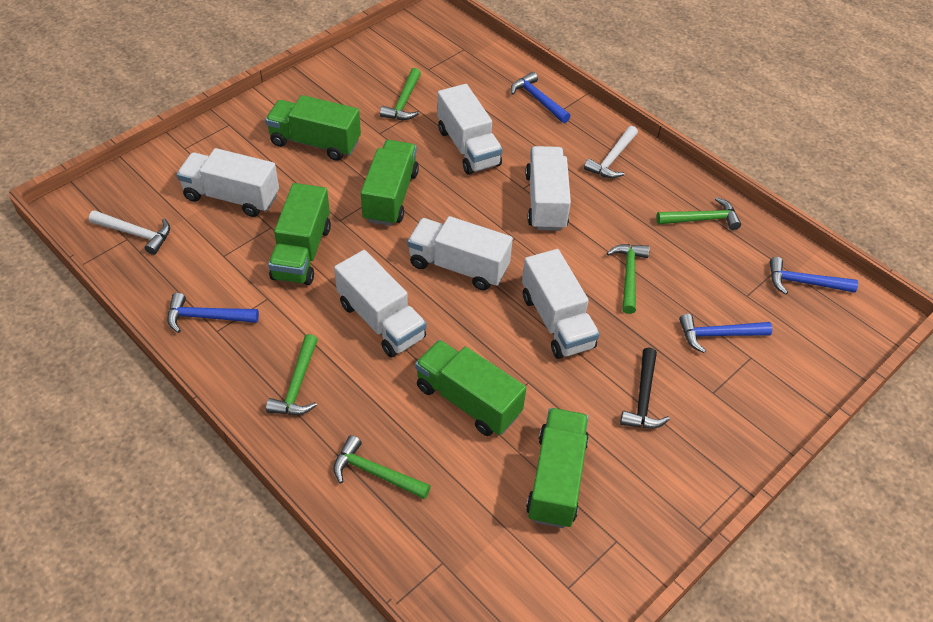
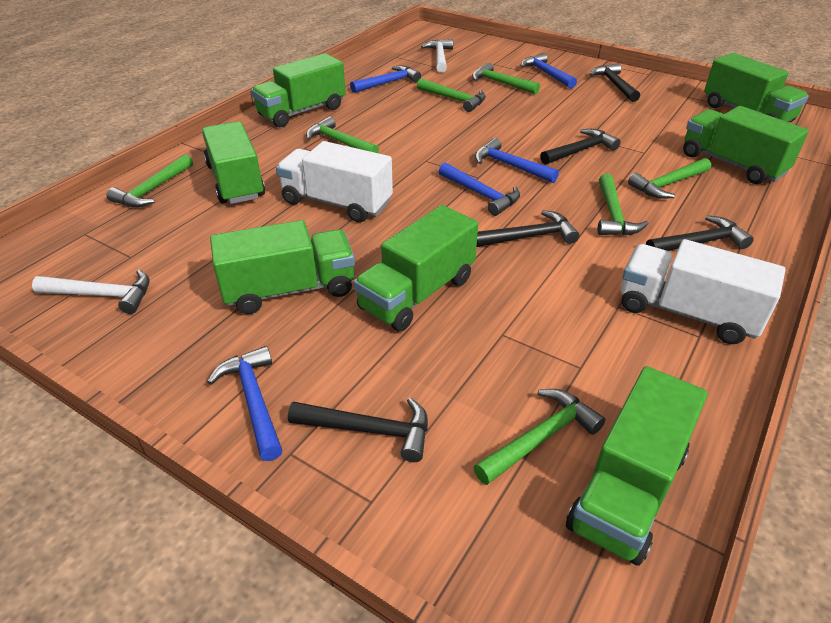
black hammer: 1 -> 5
blue hammer: 4 -> 5
green hammer: 5 -> 7
green truck: 5 -> 7
white truck: 6 -> 2

